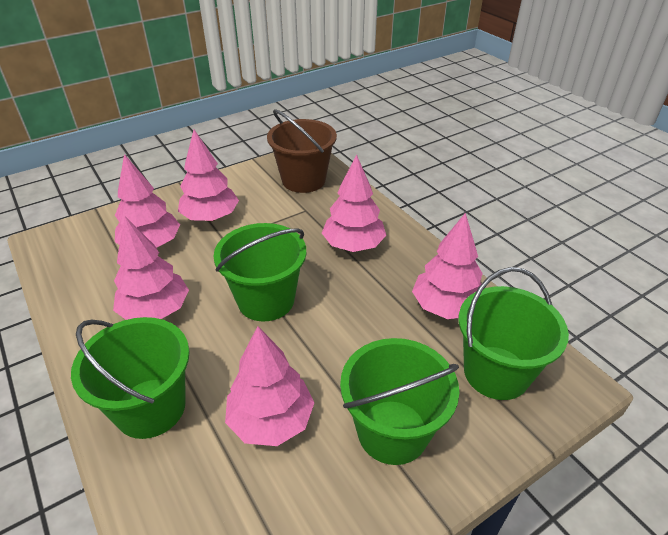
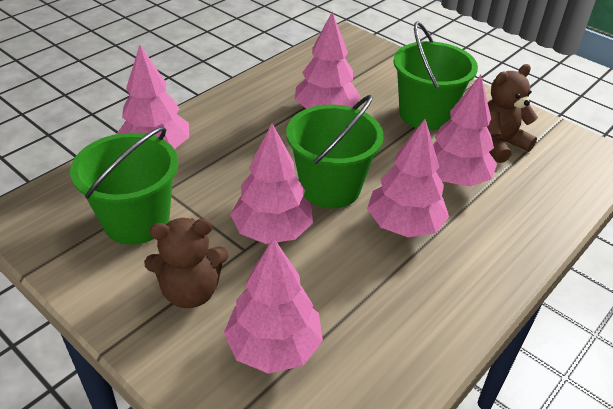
brown bucket: 1 -> 0
brown teddy bear: 0 -> 2
green bucket: 4 -> 3

